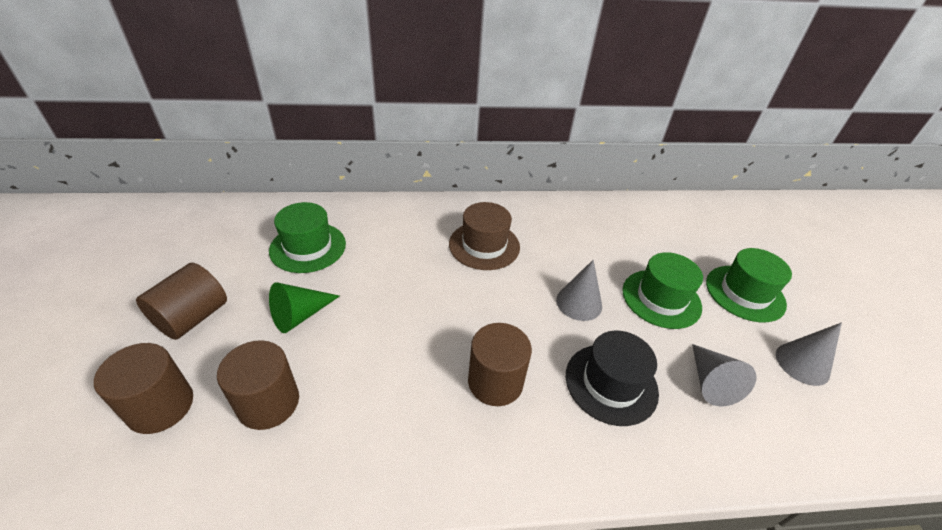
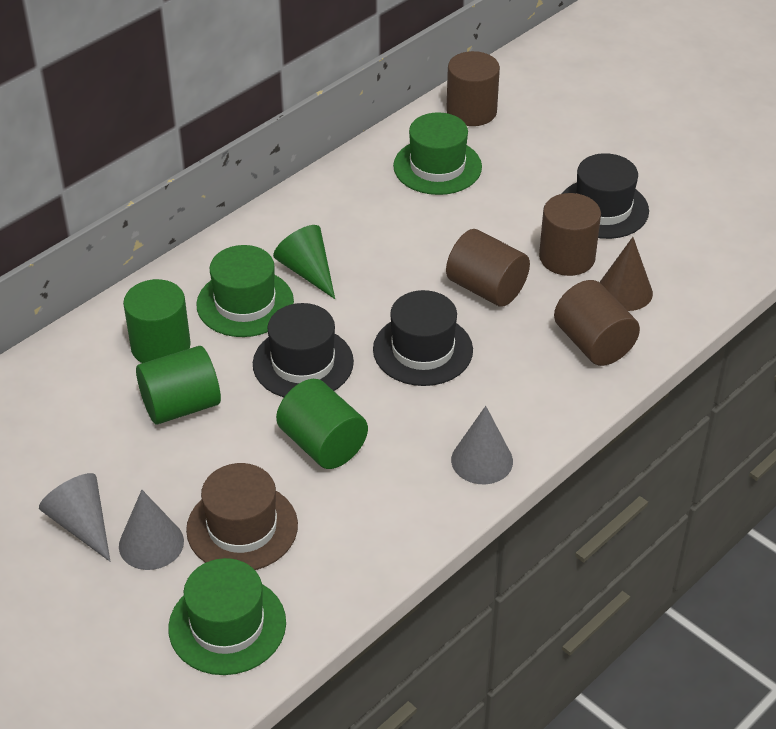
black hat: 1 -> 3
brown cone: 0 -> 1
green cylinder: 0 -> 3

